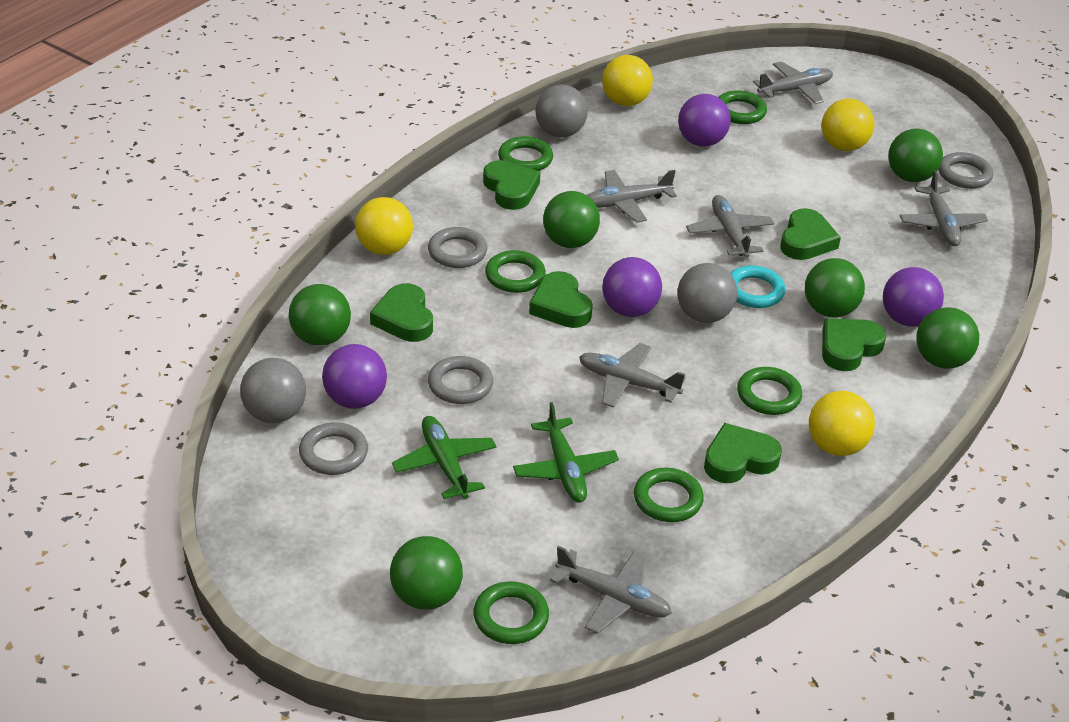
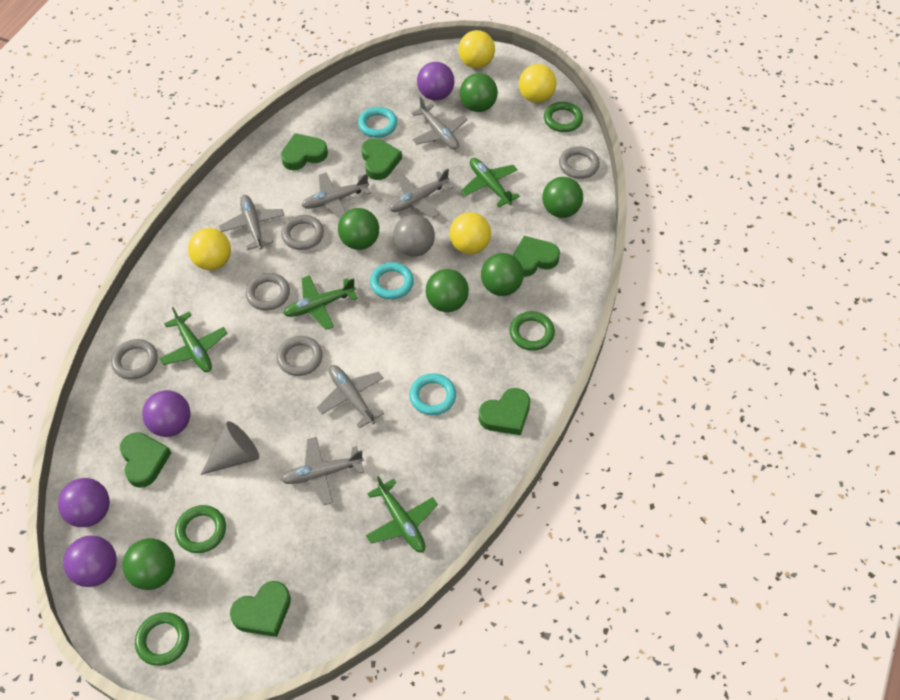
green plane: 2 -> 4
green ring: 6 -> 4
grey ball: 3 -> 1
grey cone: 0 -> 1
grey ring: 4 -> 5
turquoise ring: 1 -> 3

